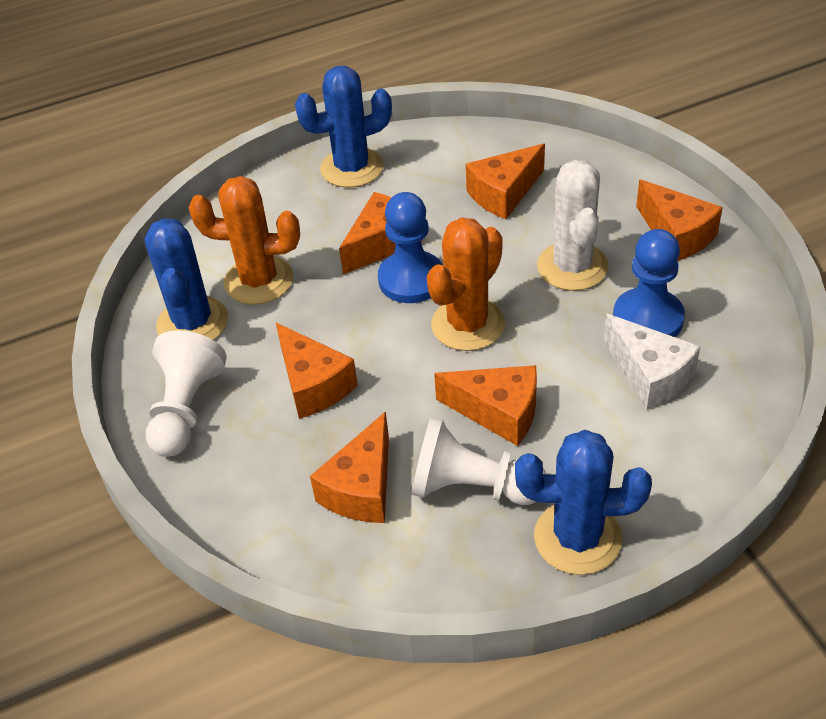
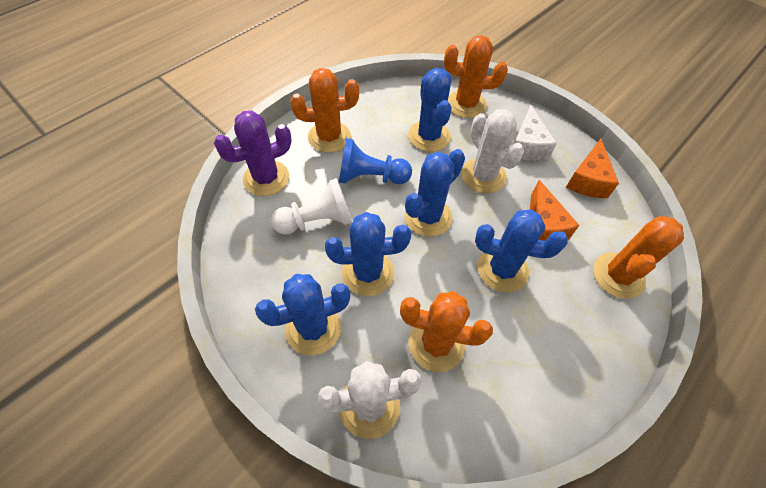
blue cactus: 3 -> 5
blue pawn: 2 -> 1
orange cactus: 2 -> 4
orange cheese: 6 -> 2
purple cactus: 0 -> 1
white cactus: 1 -> 2
white pawn: 2 -> 1

